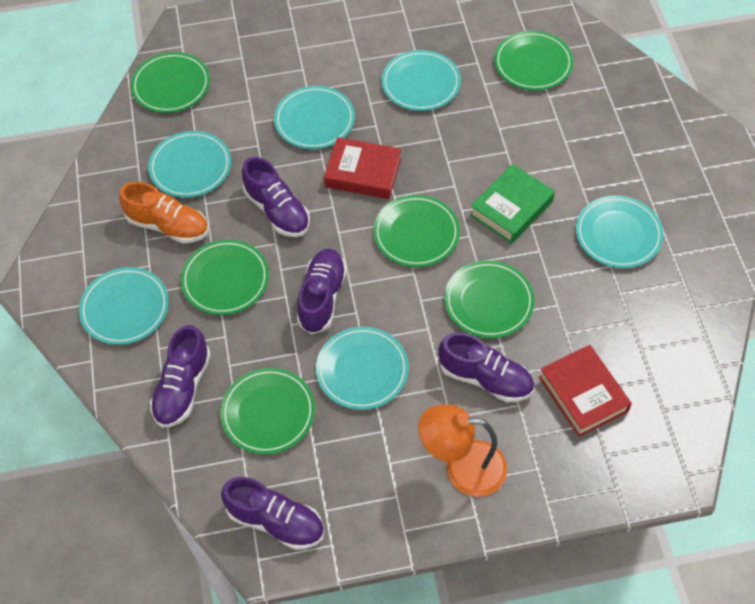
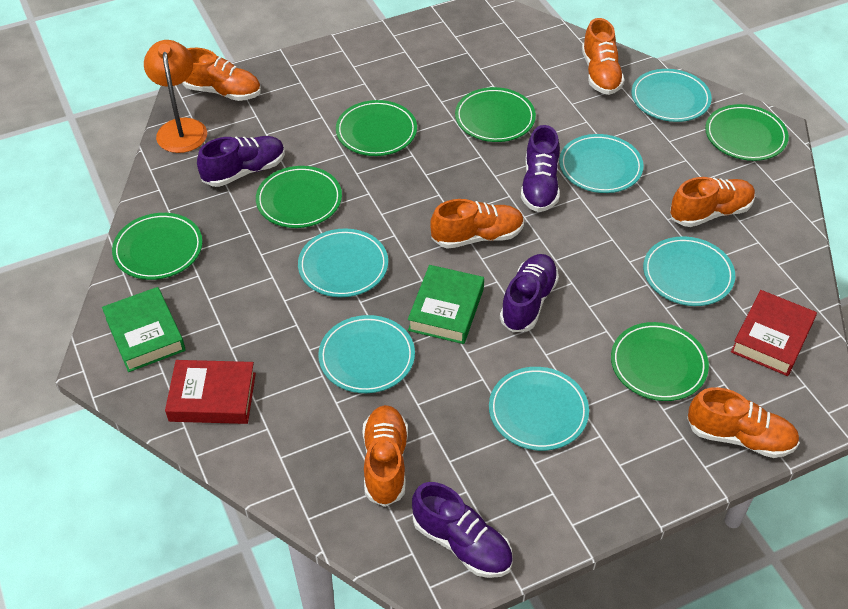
green book: 1 -> 2
orange shoe: 1 -> 6
purple shoe: 5 -> 4

